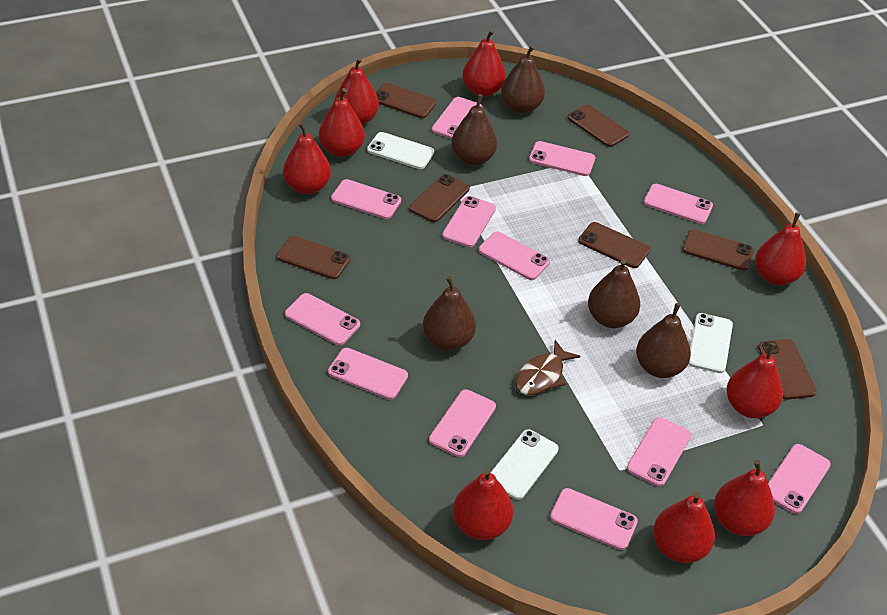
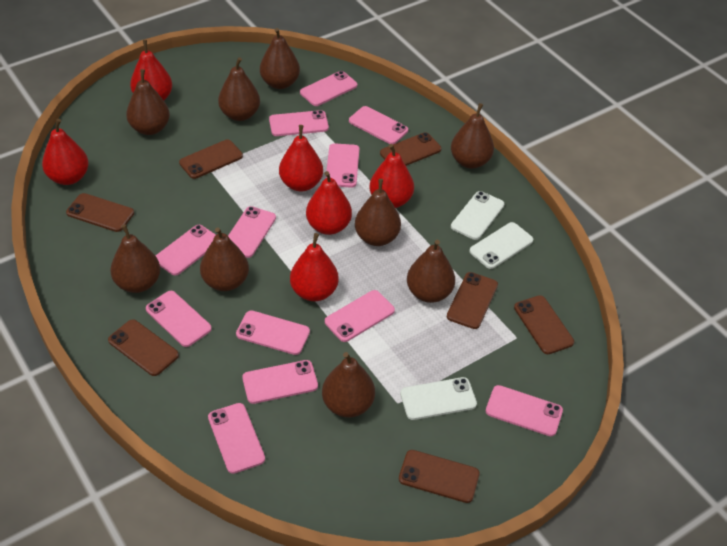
brown fish: 1 -> 0
brown pear: 5 -> 9
red pear: 9 -> 6

